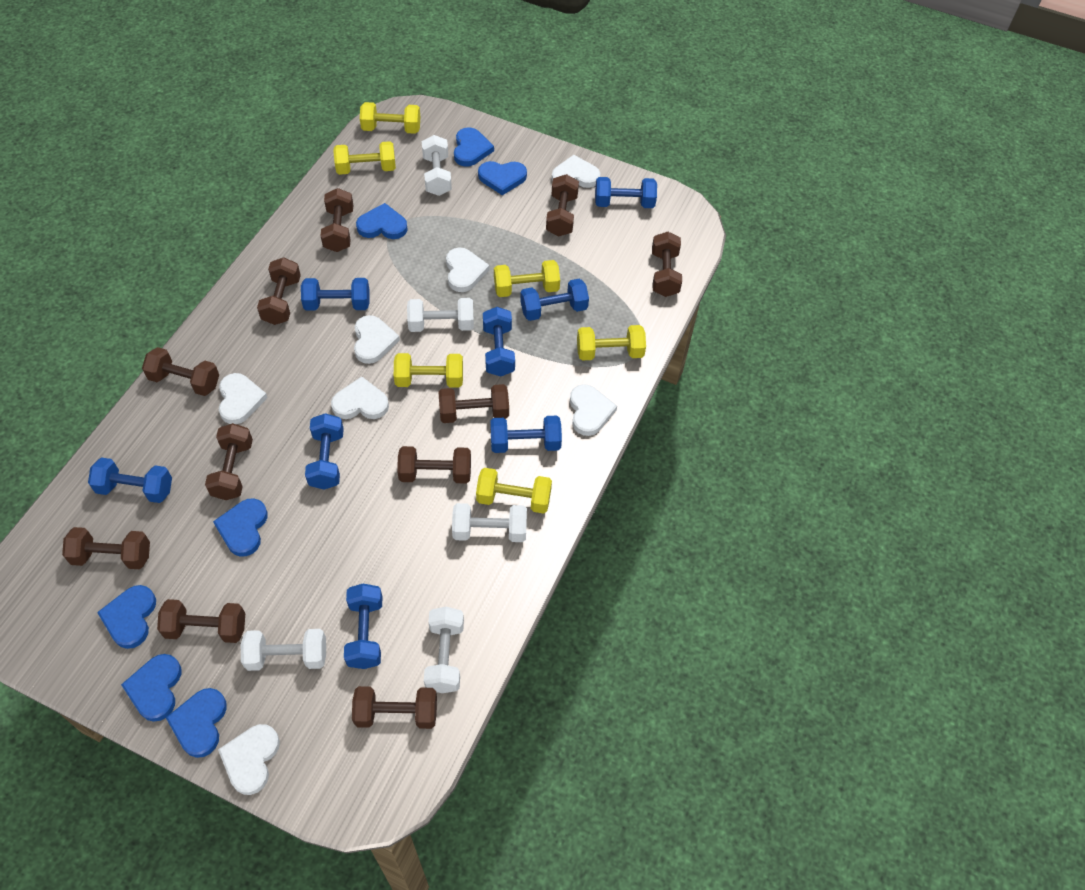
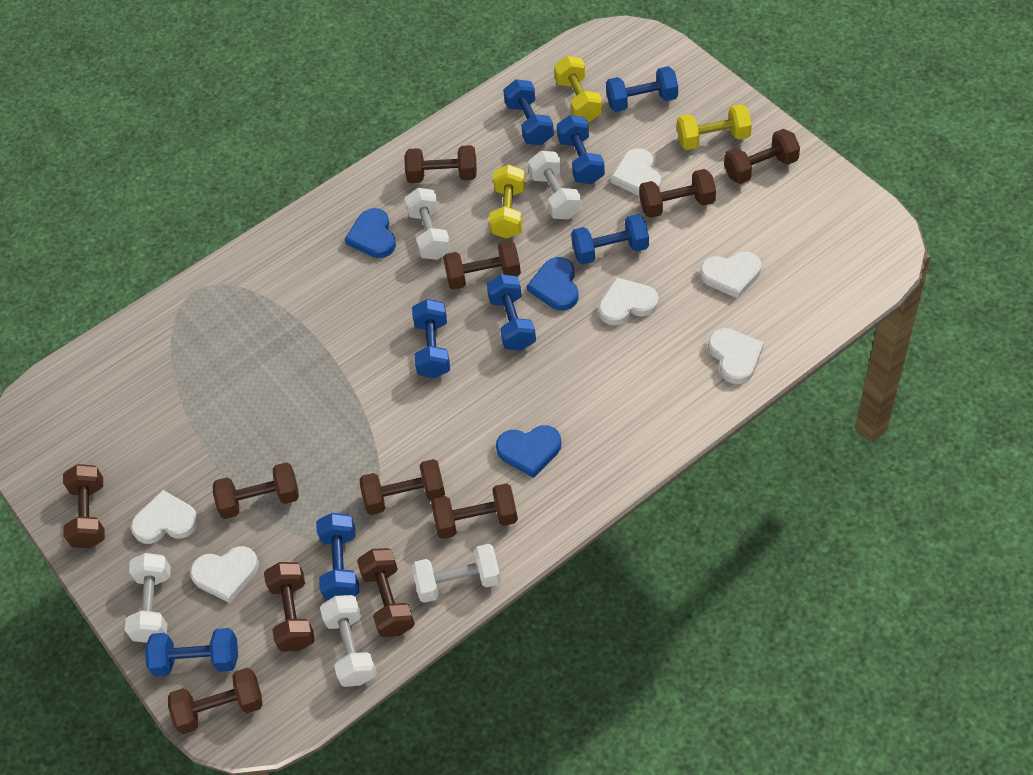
blue heart: 7 -> 3
white heart: 7 -> 6
yellow dumbbell: 6 -> 3

